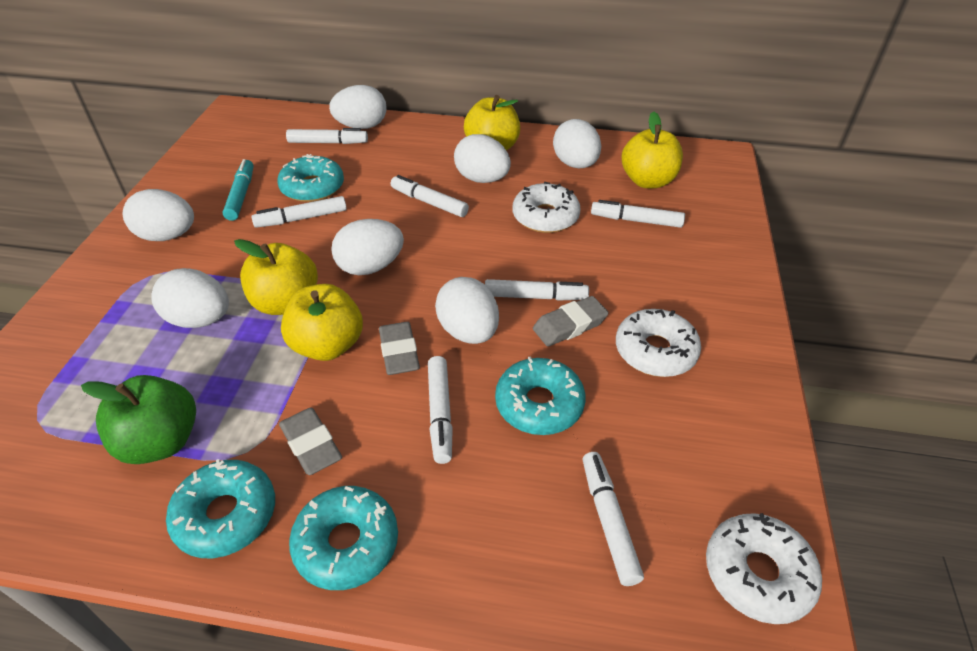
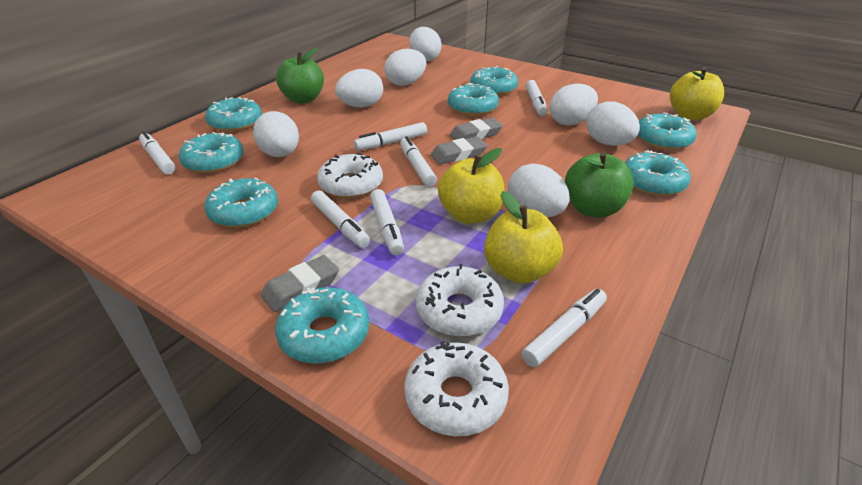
green apple: 1 -> 2
turquoise donut: 4 -> 8
turquoise marker: 1 -> 0
yellow apple: 4 -> 3

